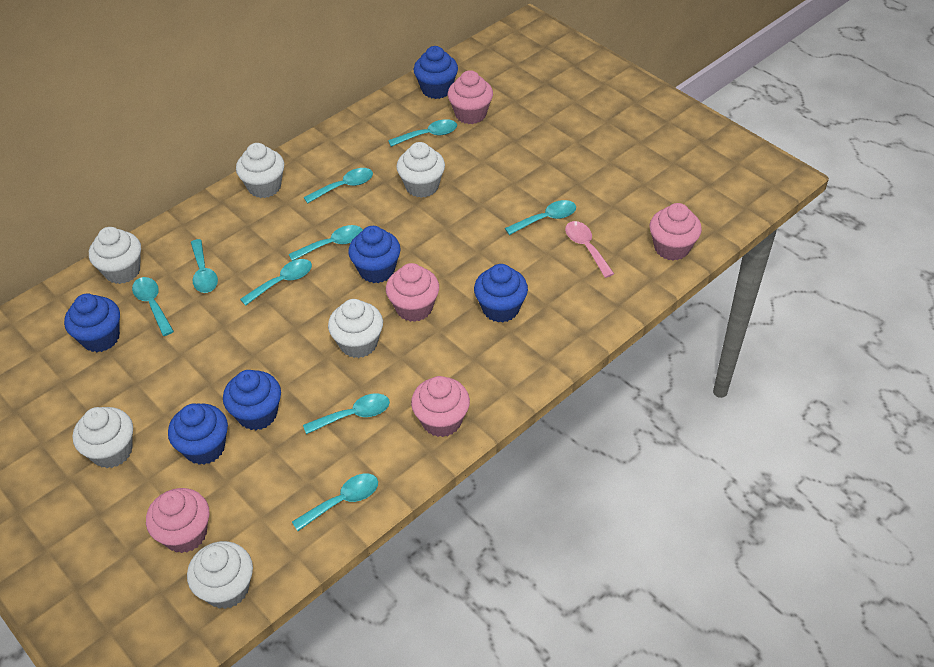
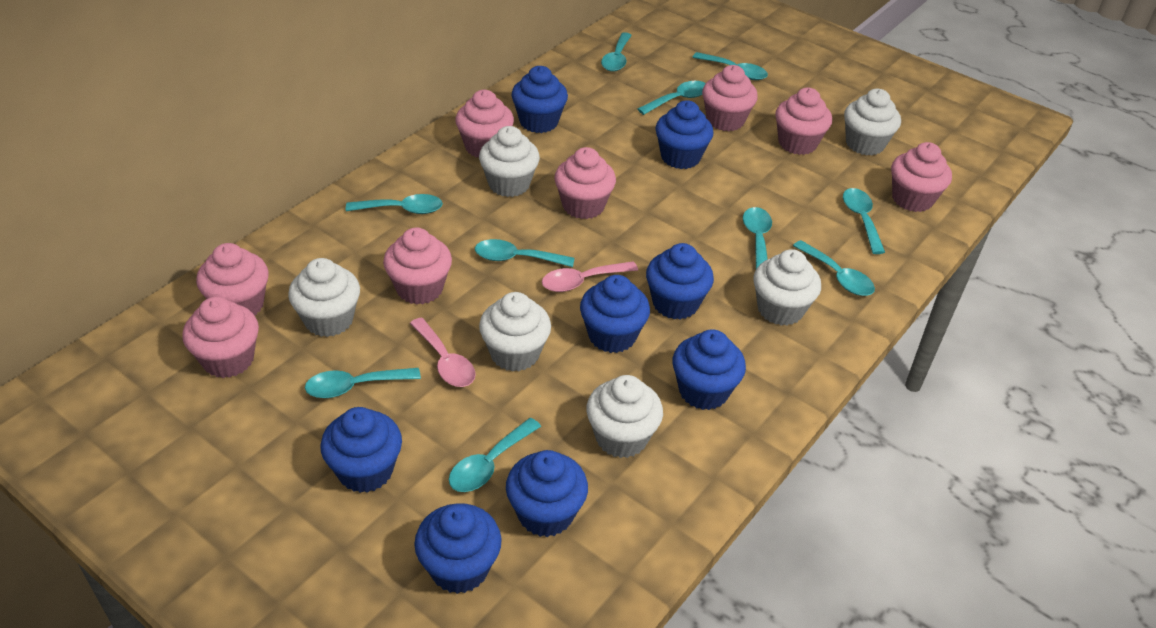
blue cupcake: 6 -> 8
pink cupcake: 5 -> 8
pink spoon: 1 -> 2
turquoise spoon: 9 -> 10

